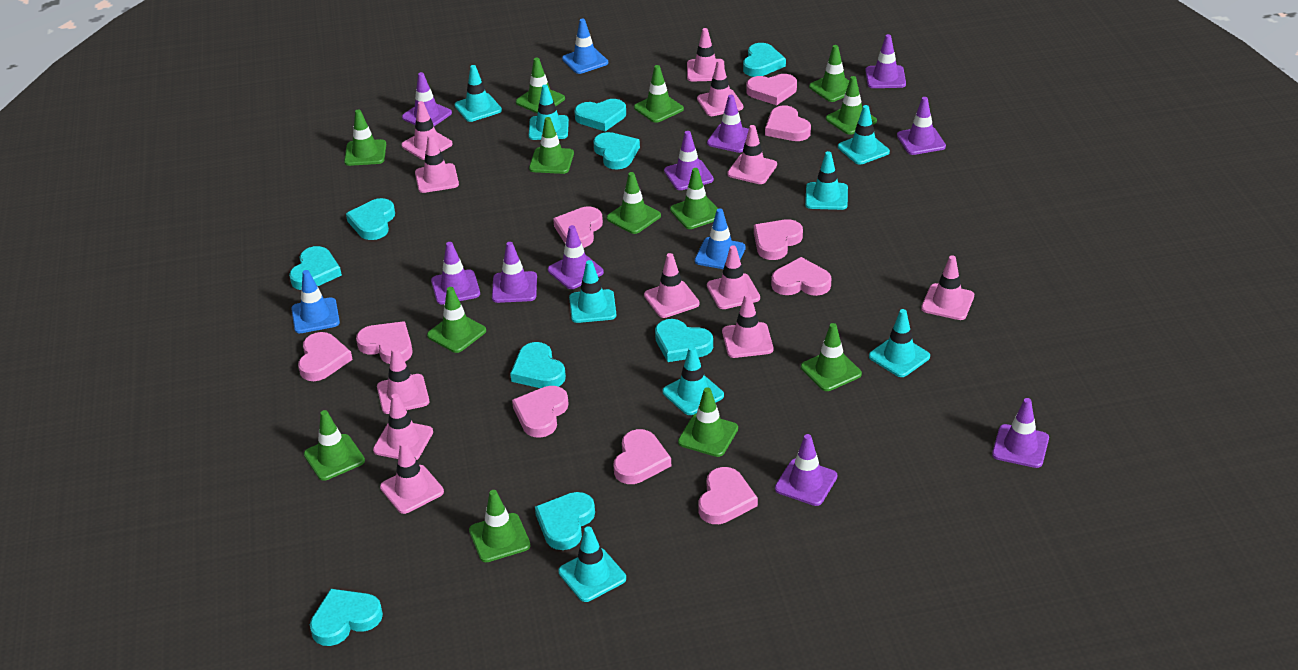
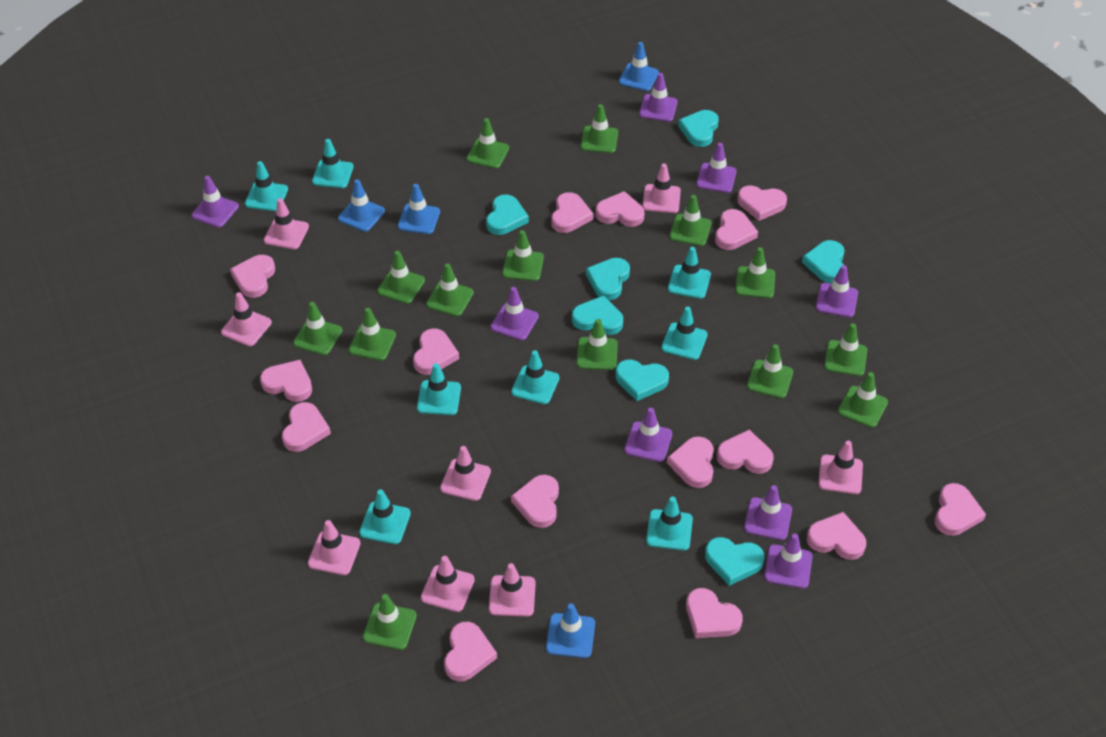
blue traffic cone: 3 -> 4
green traffic cone: 13 -> 14
pink heart: 10 -> 15
pink traffic cone: 12 -> 8
purple traffic cone: 10 -> 8
turquoise heart: 9 -> 7

